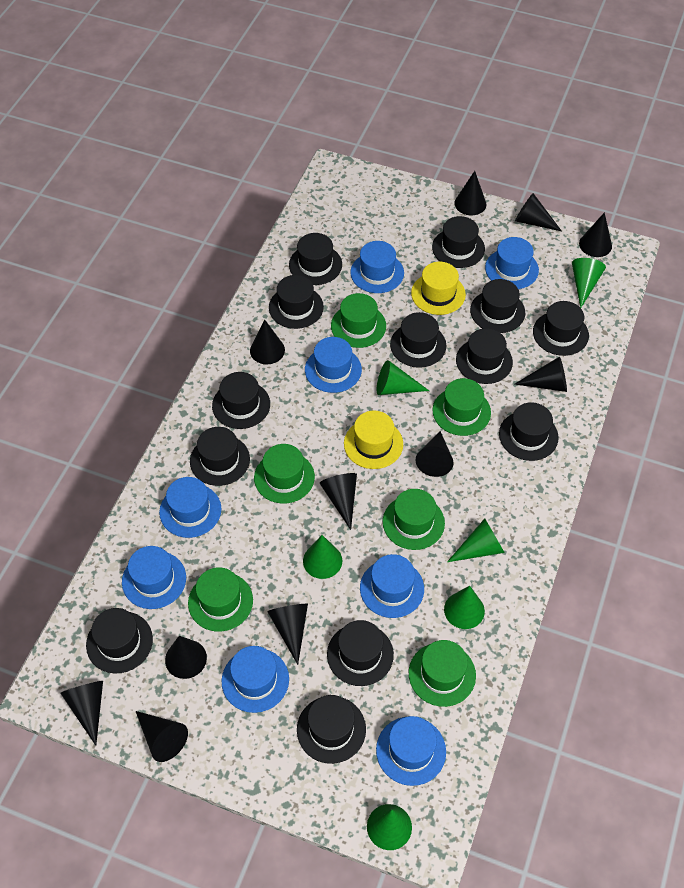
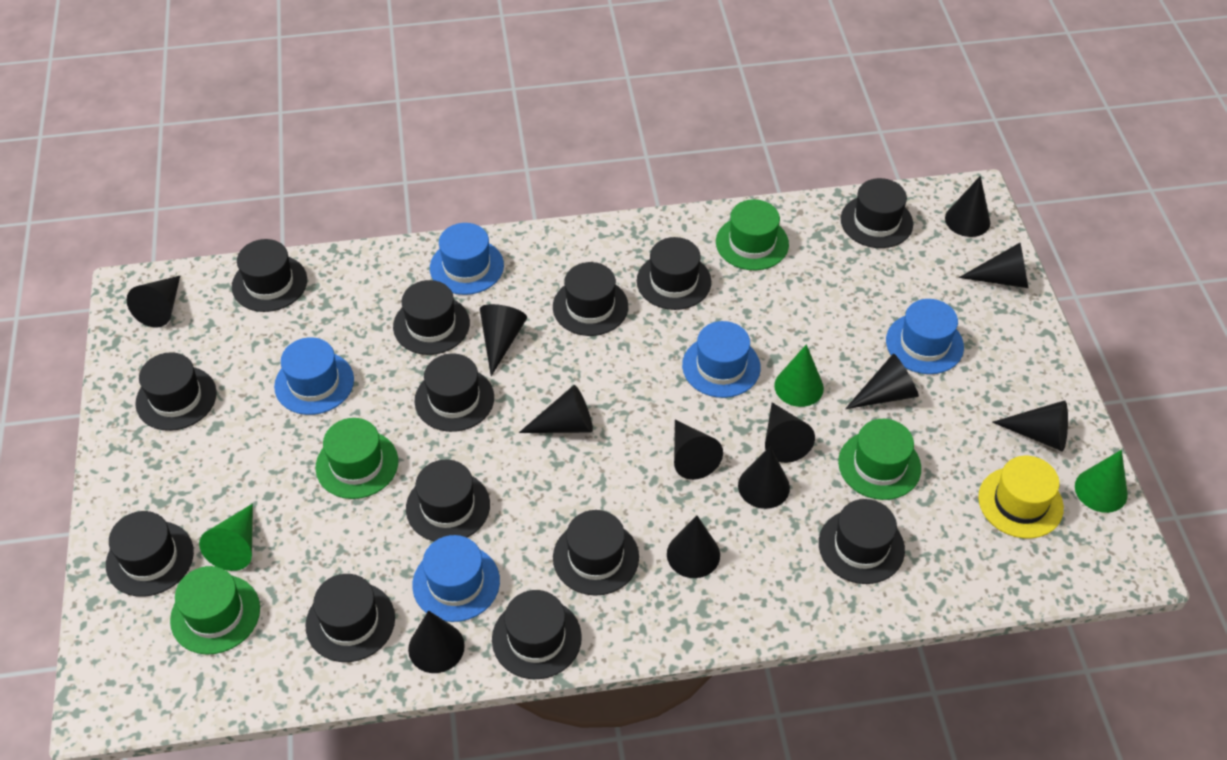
black cone: 11 -> 12
blue hat: 8 -> 5
green cone: 6 -> 3
green hat: 6 -> 4
yellow hat: 2 -> 1

